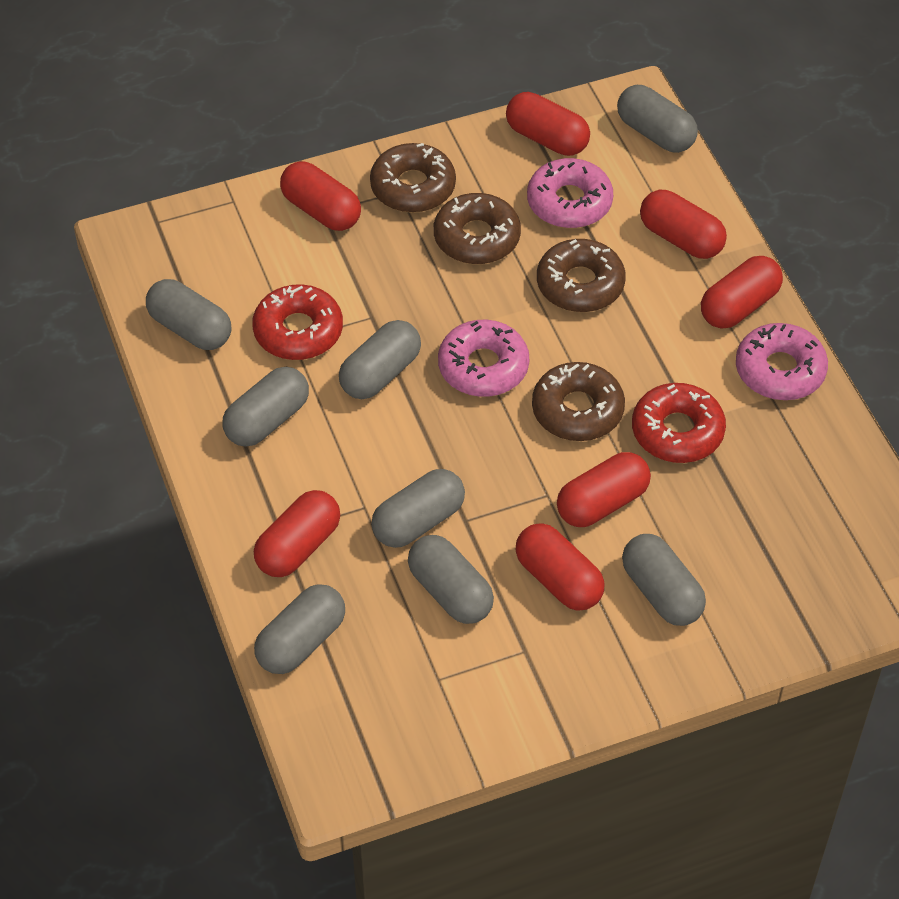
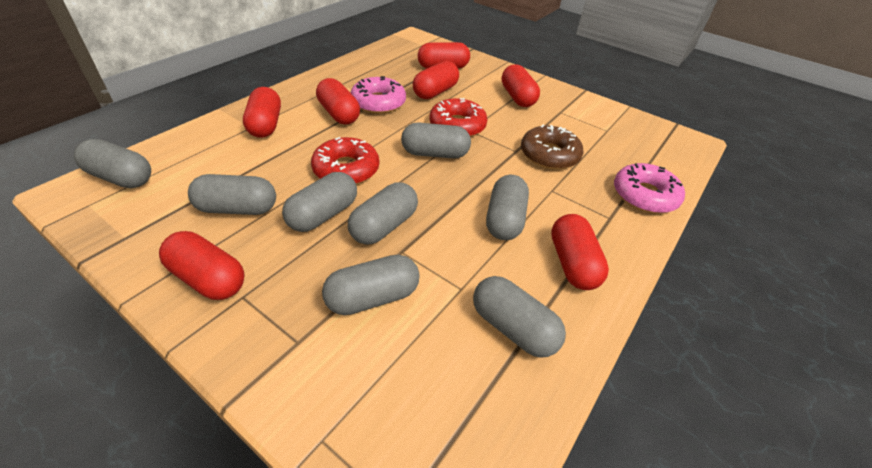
brown donut: 4 -> 1
pink donut: 3 -> 2

